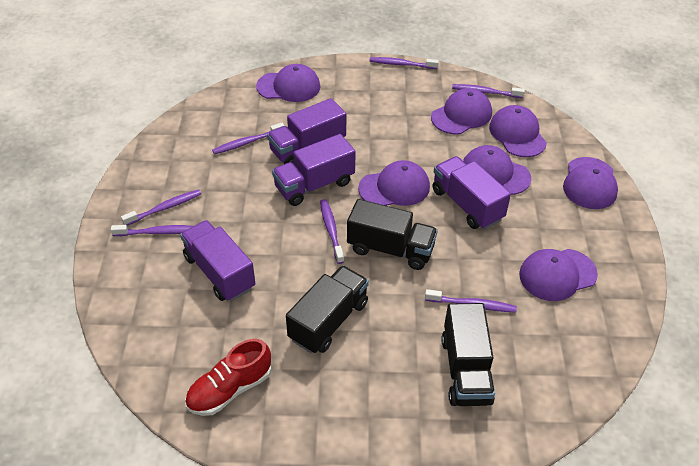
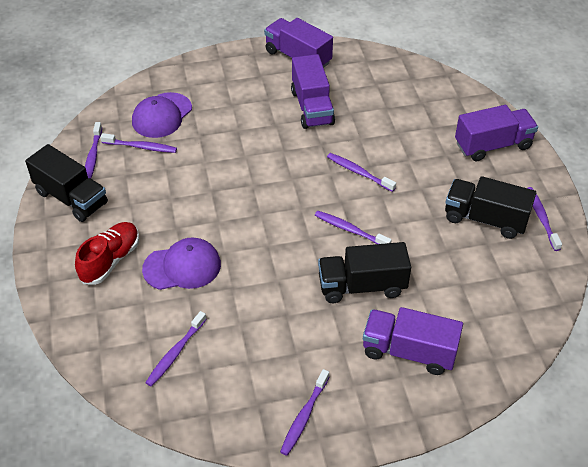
purple cap: 7 -> 2

